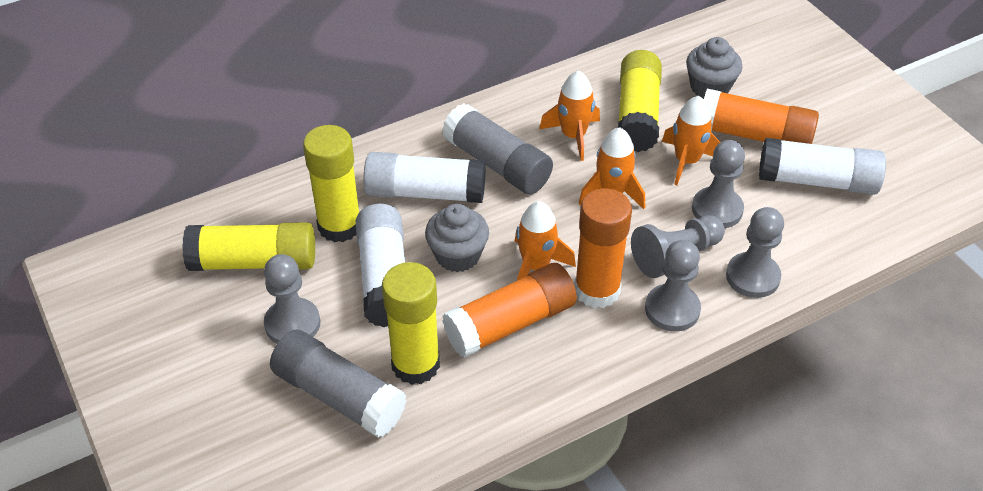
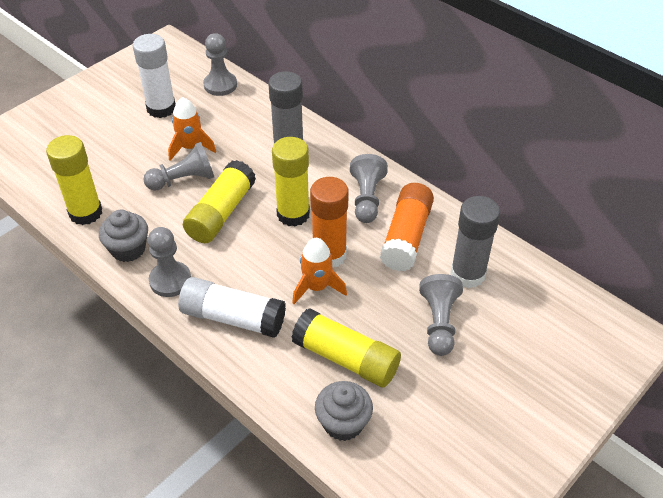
orange glue stick: 3 -> 2
orange rocket: 4 -> 2
white glue stick: 3 -> 2

